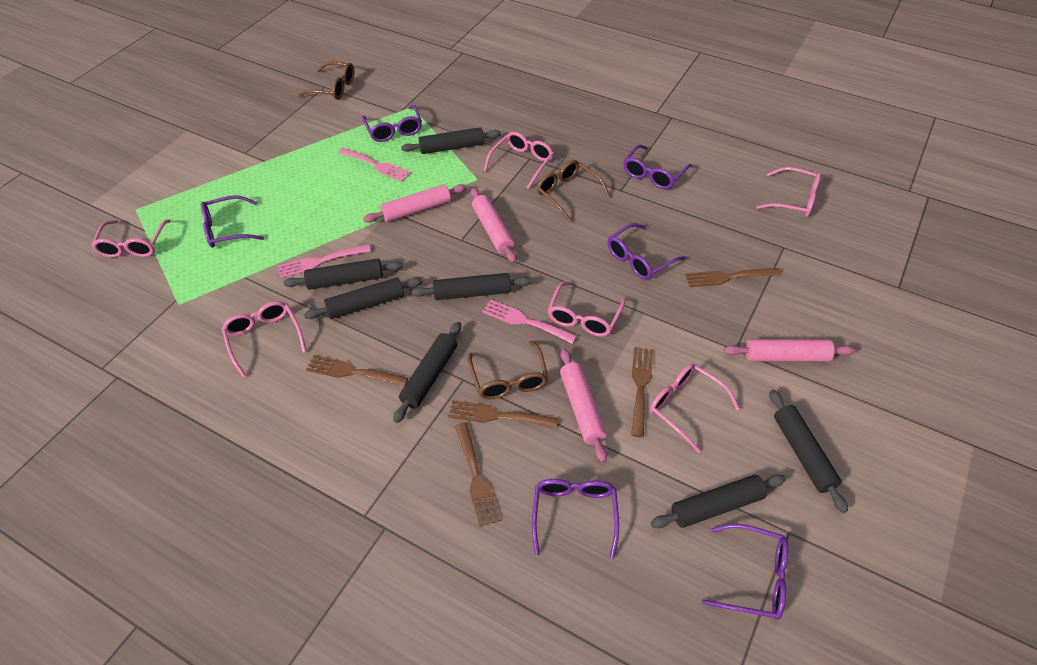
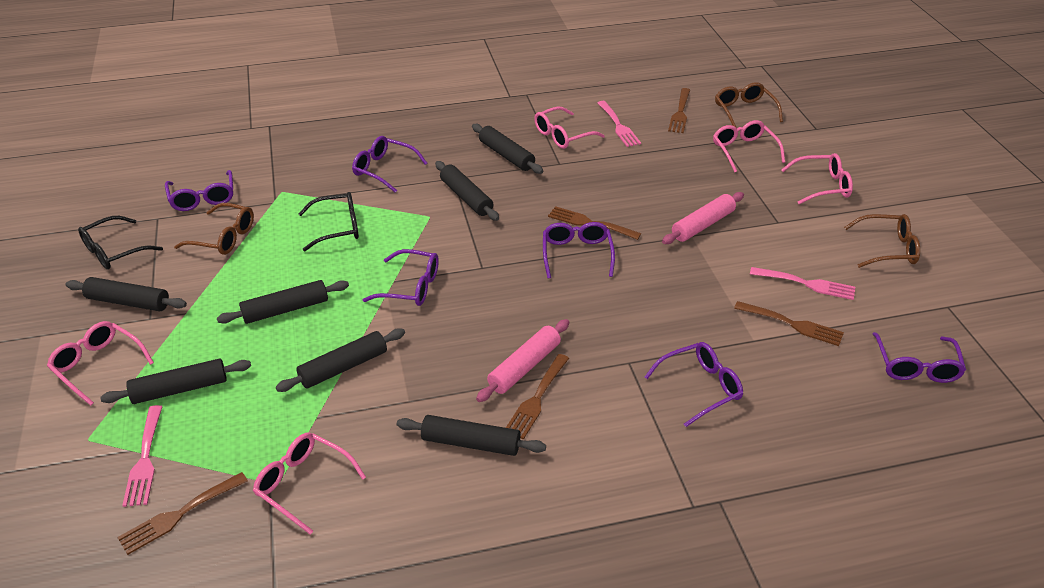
black glasses: 0 -> 2
pink glasses: 6 -> 5
pink rolling pin: 4 -> 2

